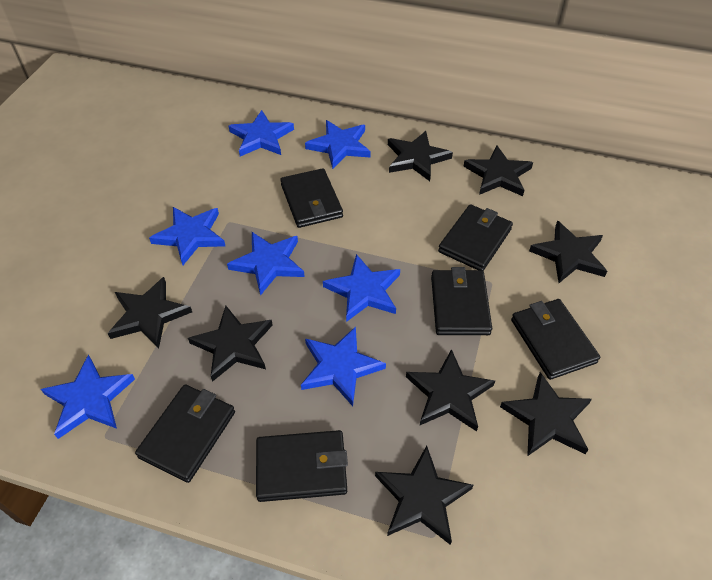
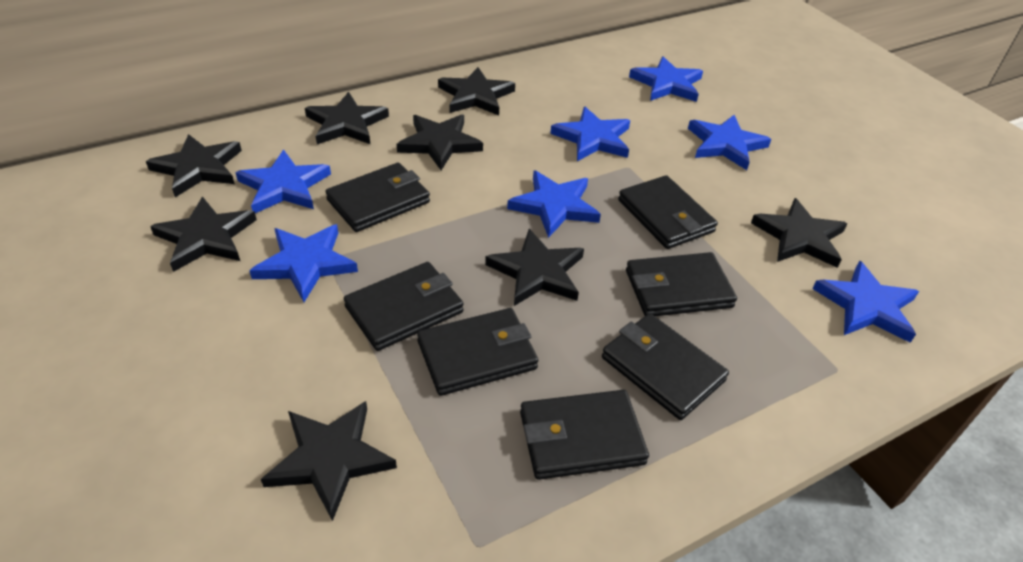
black wallet: 6 -> 7

